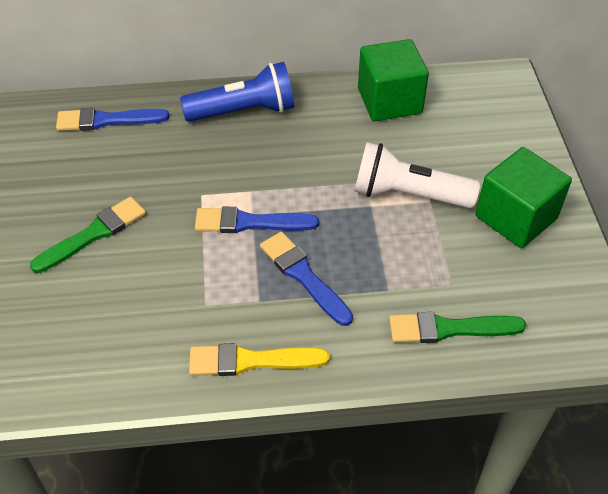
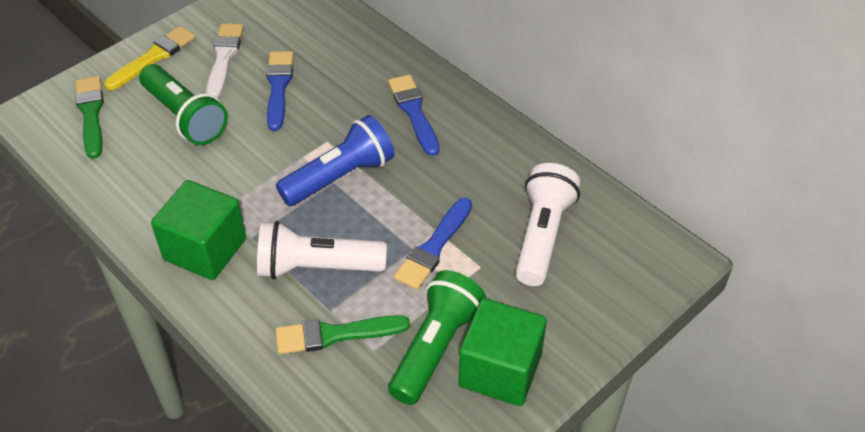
green flashlight: 0 -> 2
white brush: 0 -> 1
white flashlight: 1 -> 2

